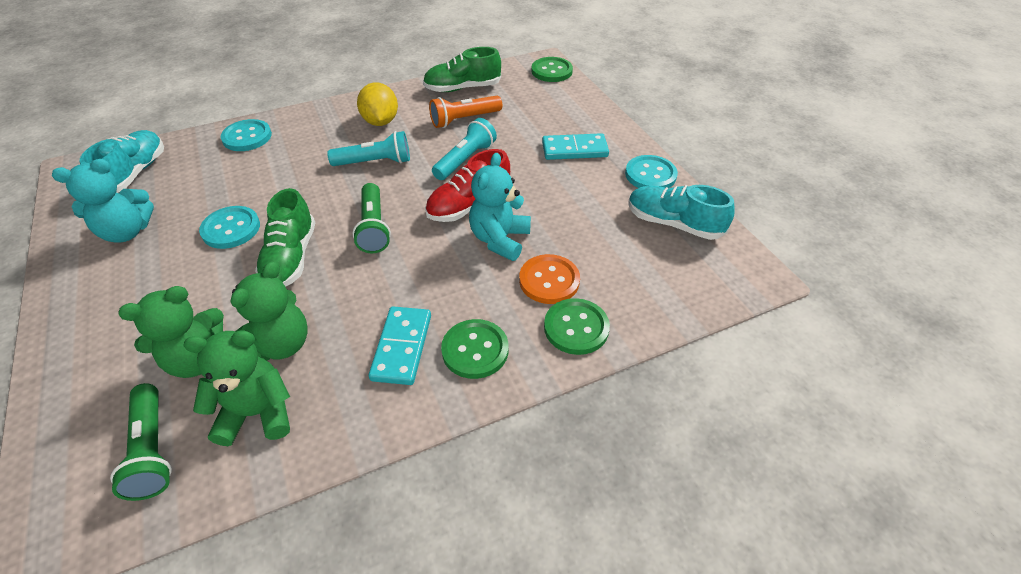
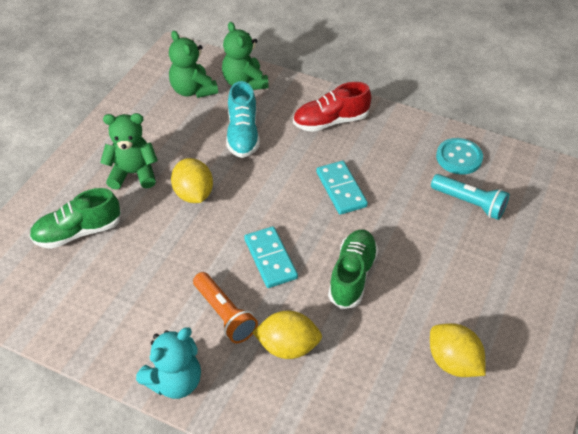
green button: 3 -> 0
green flashlight: 2 -> 0
orange button: 1 -> 0
turquoise button: 3 -> 1
turquoise flashlight: 2 -> 1
turquoise shoe: 2 -> 1
turquoise teddy bear: 2 -> 1
yellow lemon: 1 -> 3

